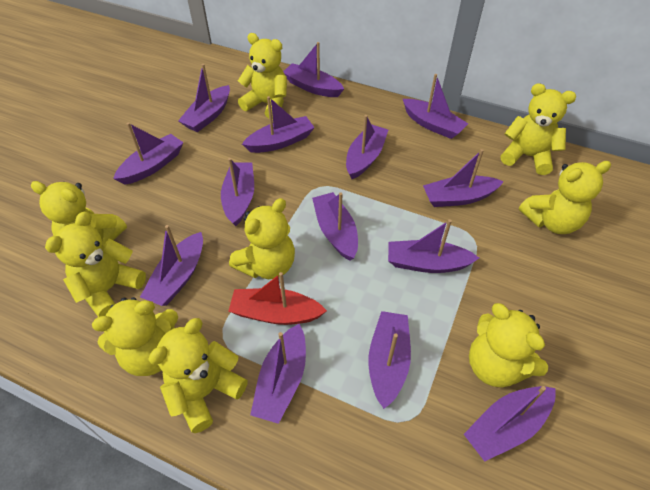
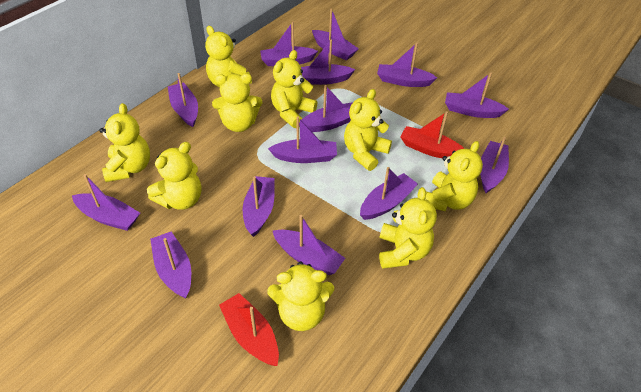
red boat: 1 -> 2

